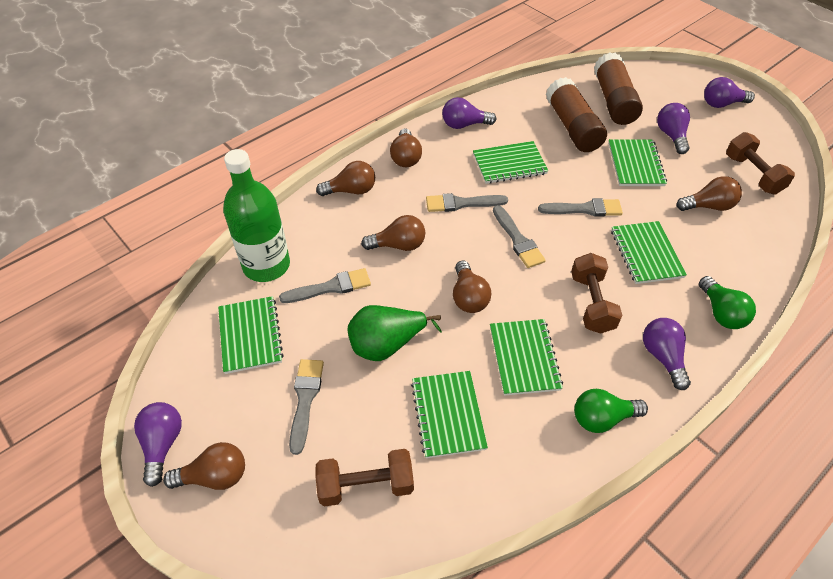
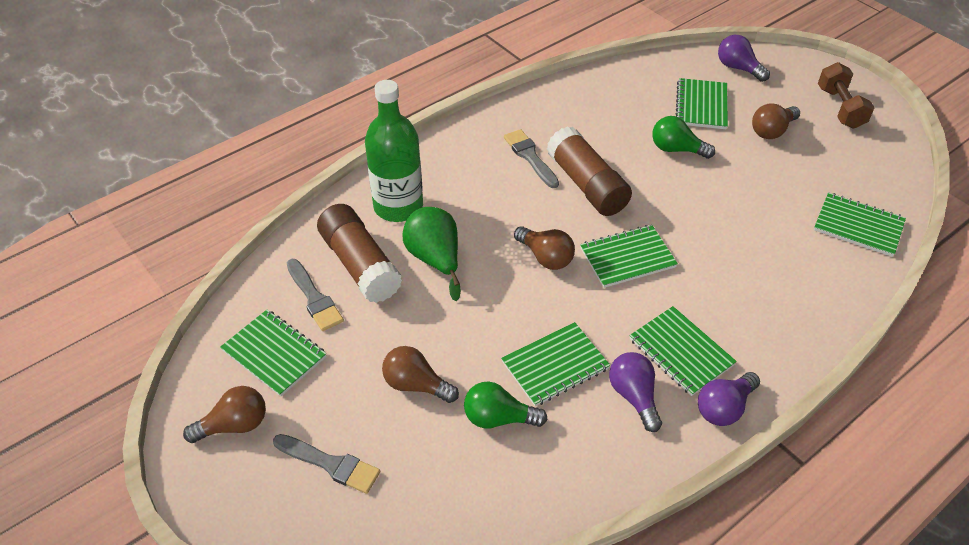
brown dumbbell: 3 -> 1
brown light bulb: 6 -> 4
grey brush: 5 -> 3
purple light bulb: 5 -> 3

